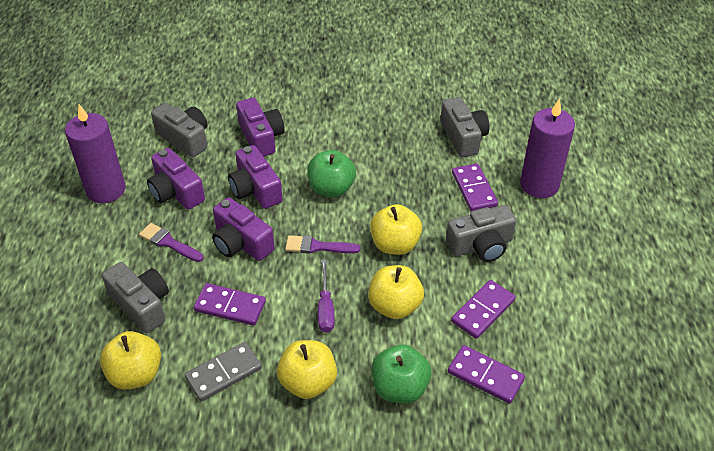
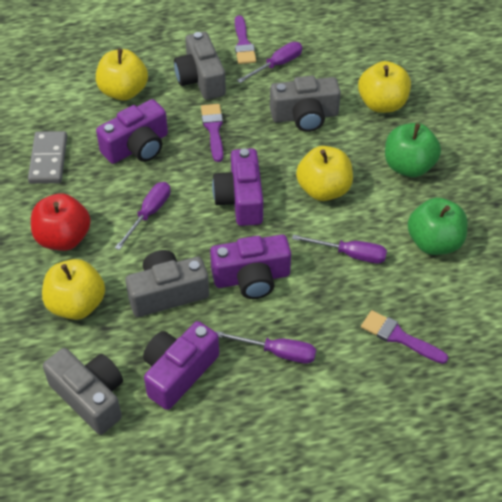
purple brush: 2 -> 3
purple candle: 2 -> 0
purple domino: 4 -> 0
purple screwdriver: 1 -> 4
red apple: 0 -> 1

